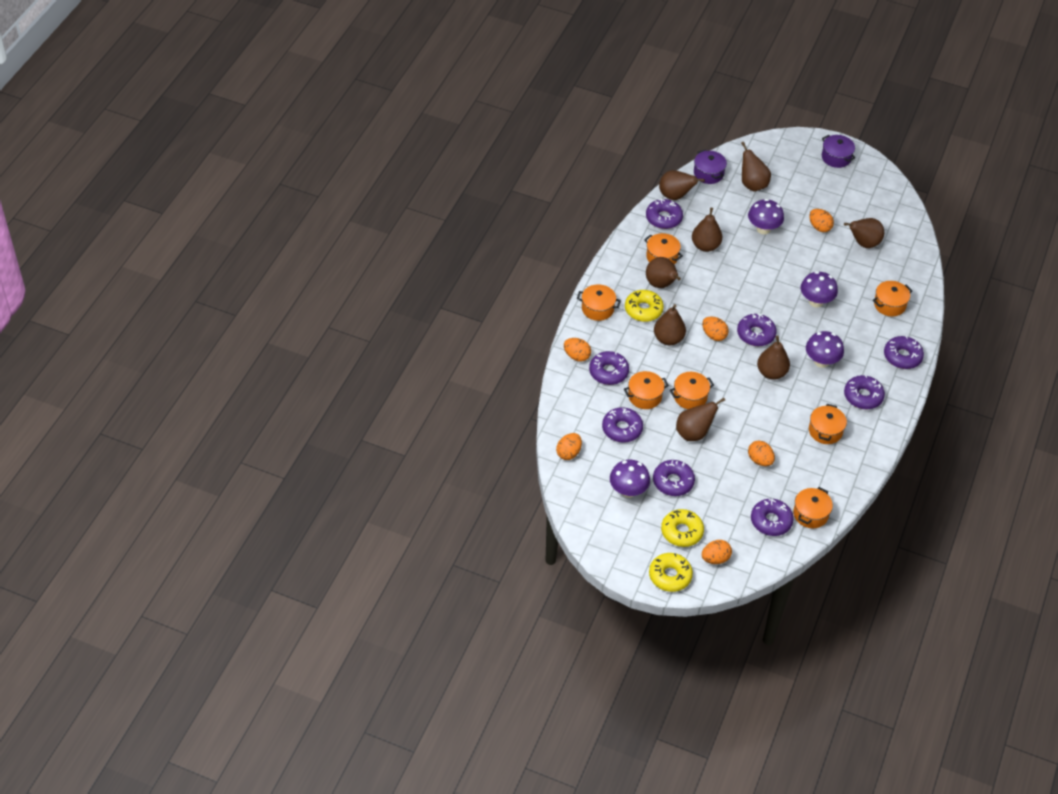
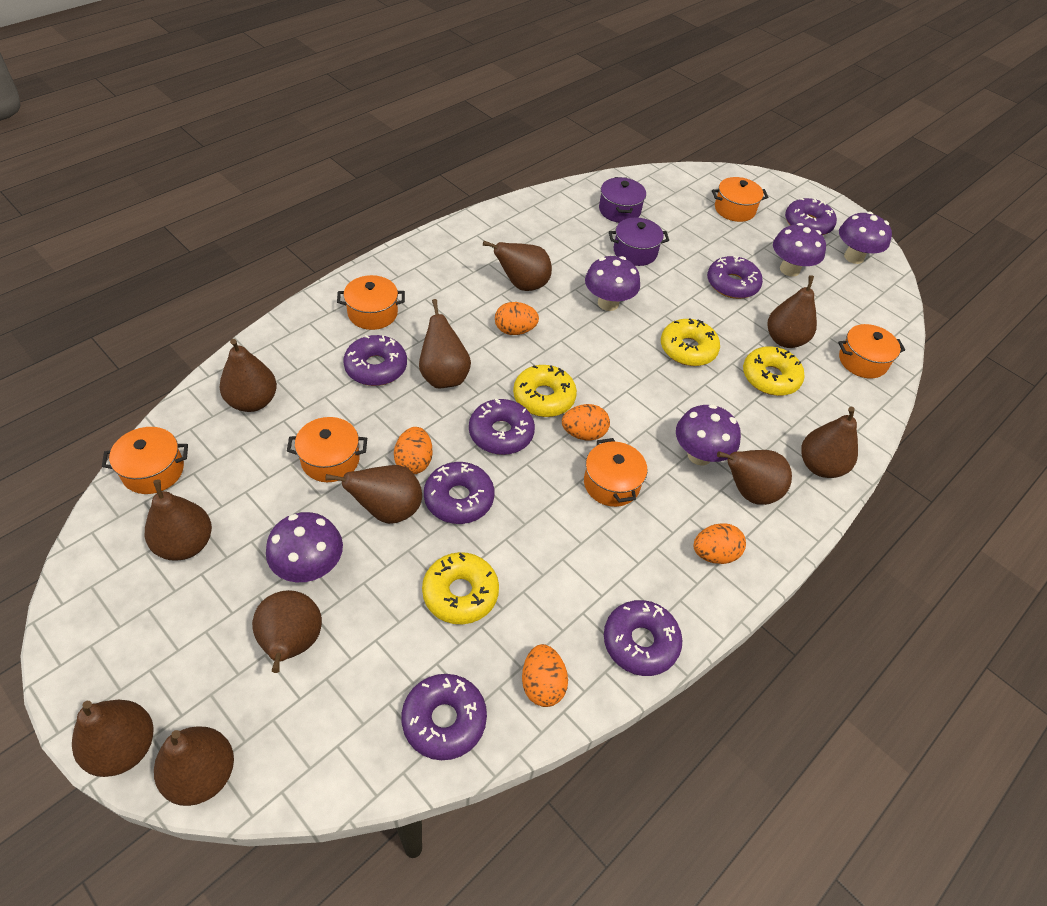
brown pear: 8 -> 11
orange egg: 6 -> 5
orange pot: 7 -> 6
purple donut: 8 -> 7
purple mushroom: 4 -> 5
yellow donut: 3 -> 4

